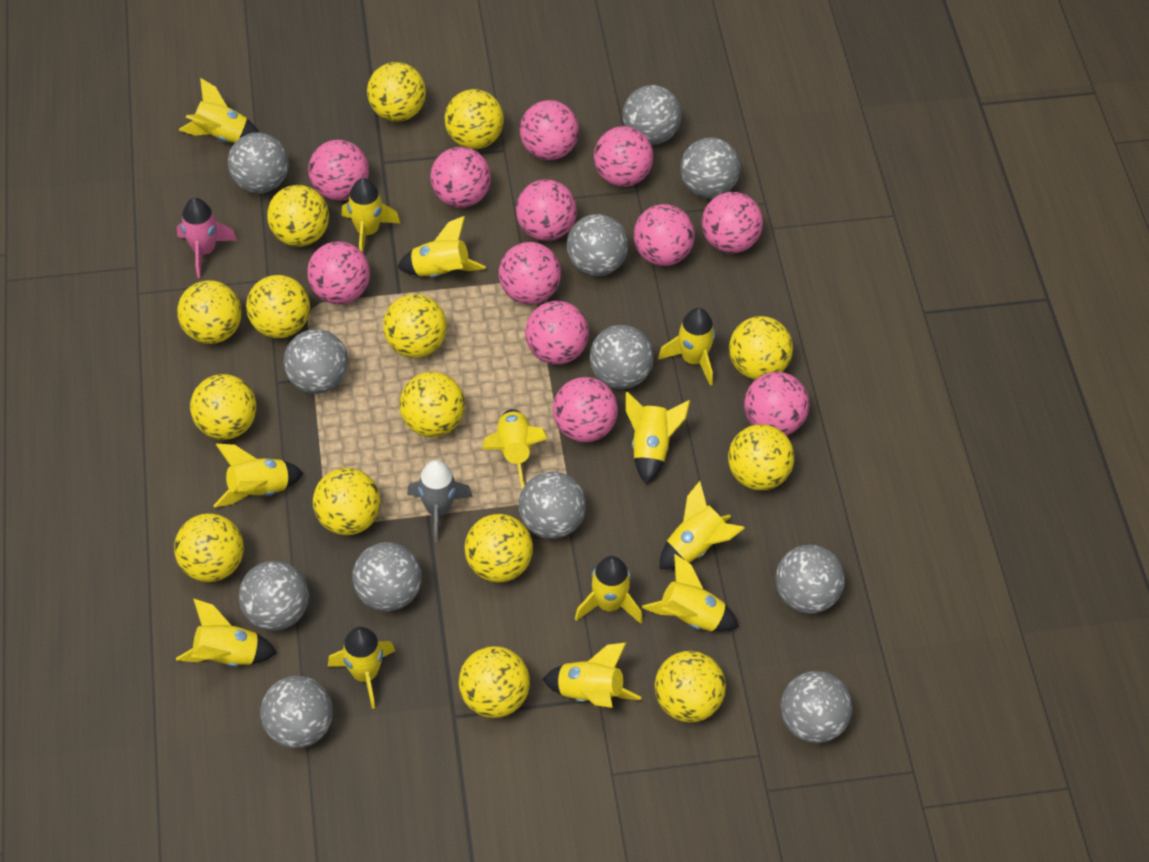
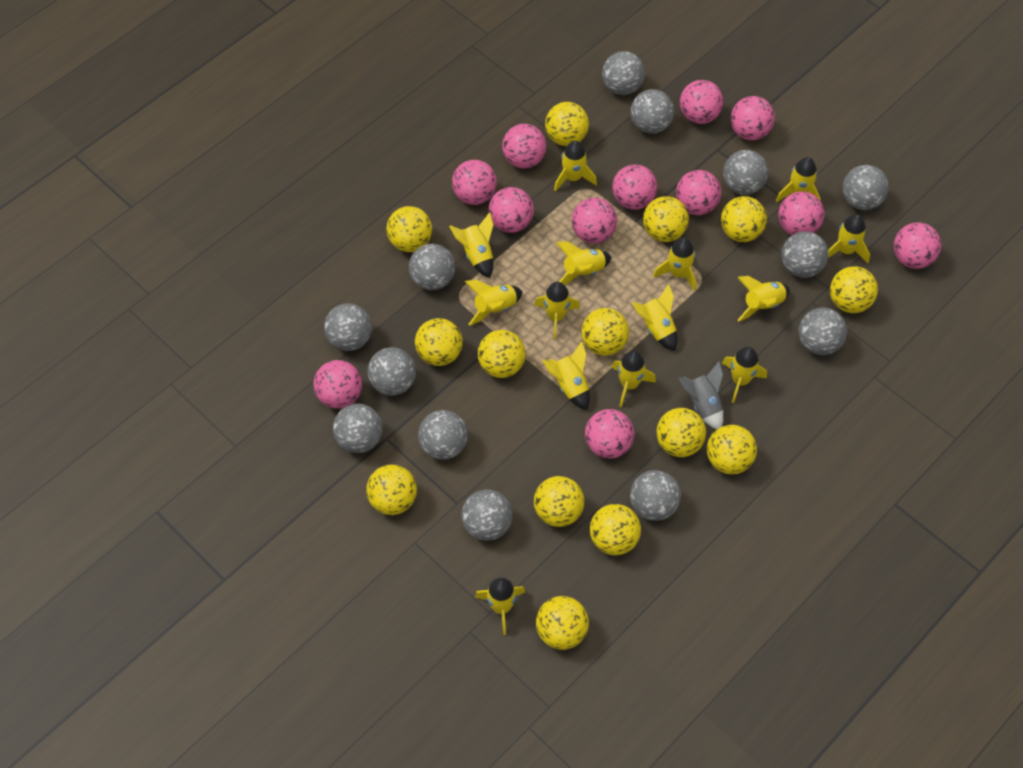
grey ball: 12 -> 13
pink rocket: 1 -> 0
yellow ball: 15 -> 14
yellow rocket: 13 -> 14

